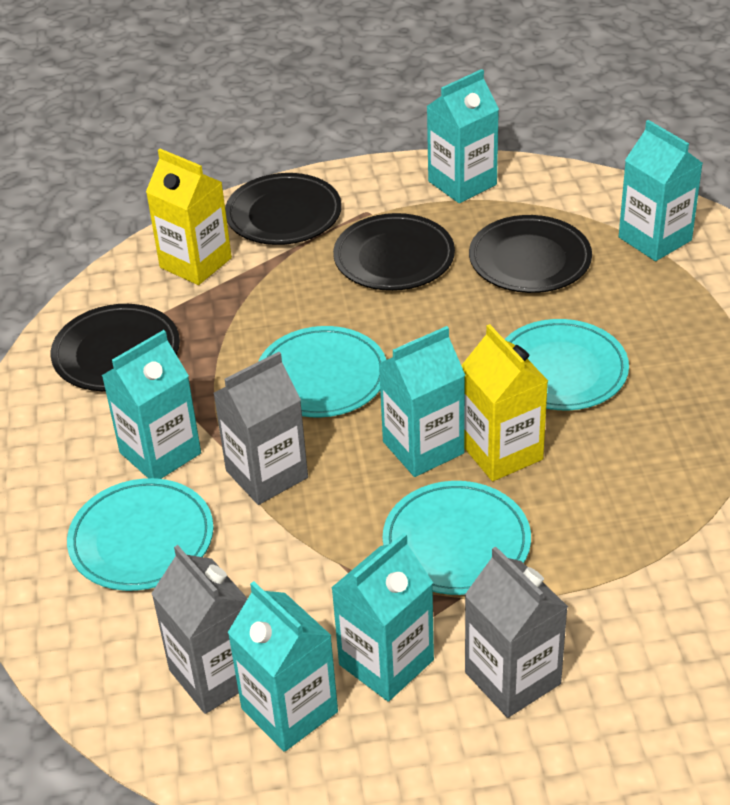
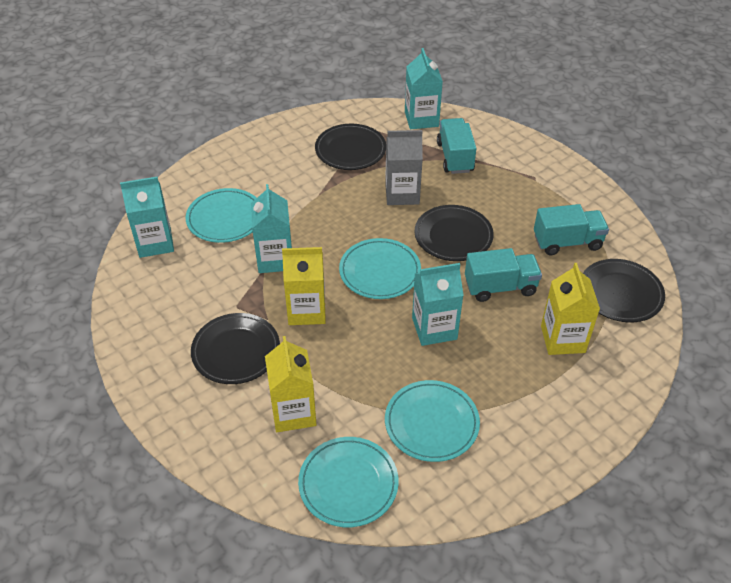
grey carton: 3 -> 1
turquoise carton: 6 -> 4
turquoise truck: 0 -> 3
yellow carton: 2 -> 3

